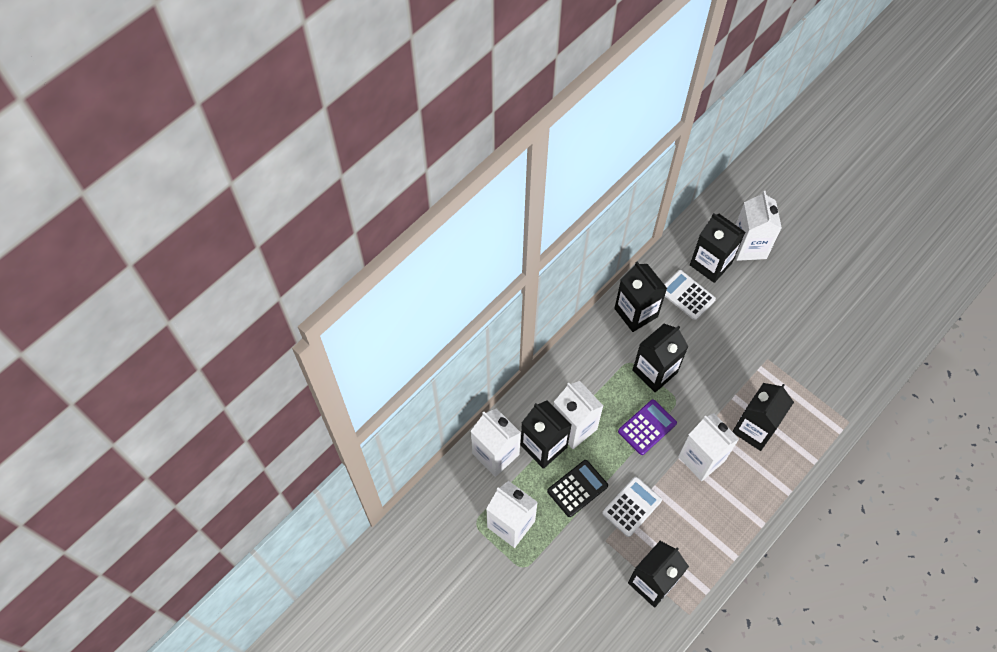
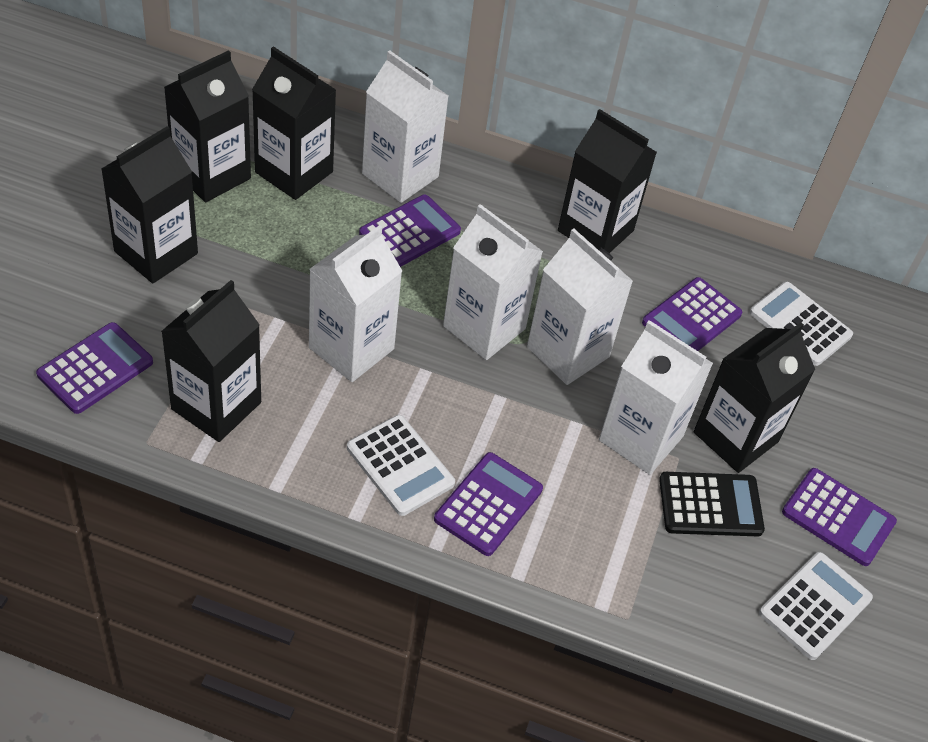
purple calculator: 1 -> 5
white calculator: 2 -> 3

